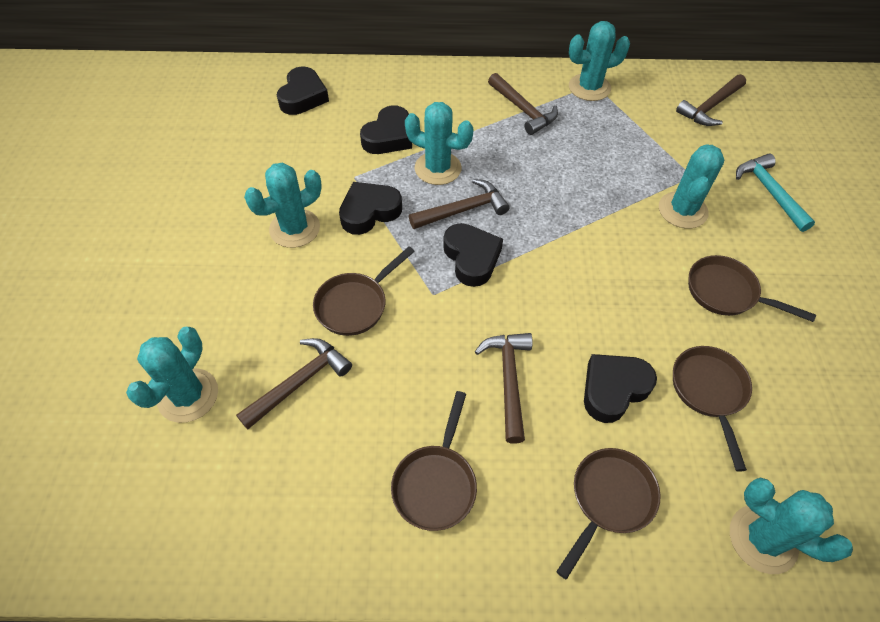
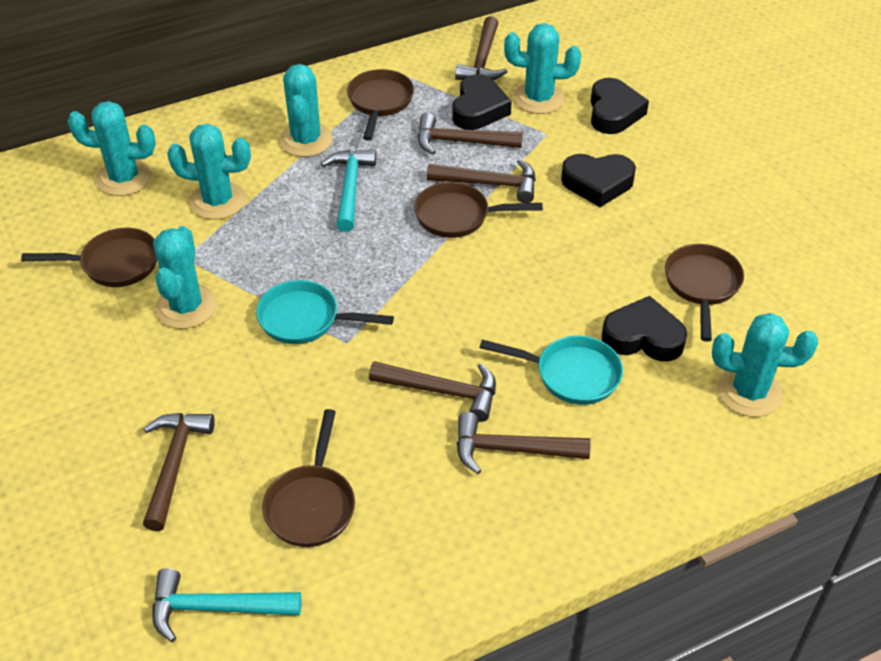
black heart: 5 -> 4
brown hammer: 5 -> 6
turquoise hammer: 1 -> 2
turquoise pan: 0 -> 2

